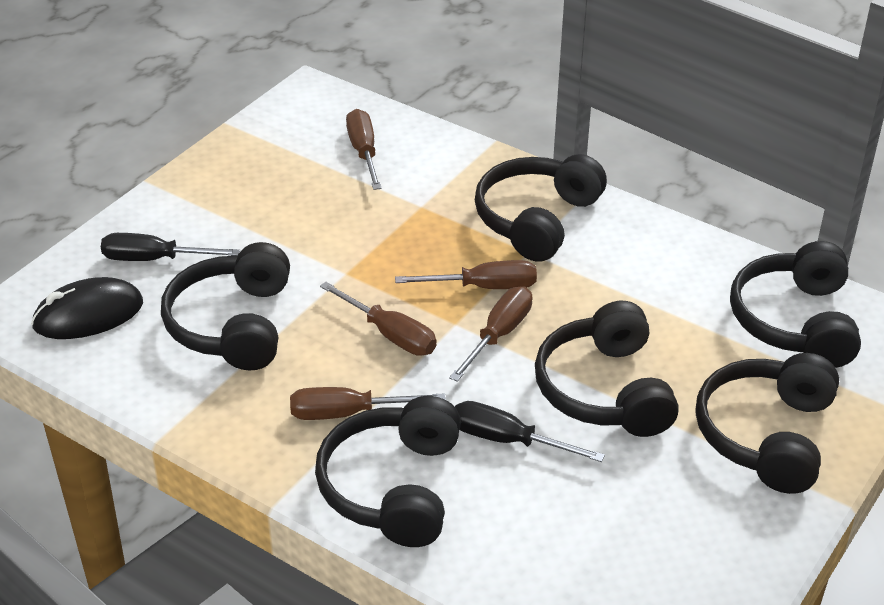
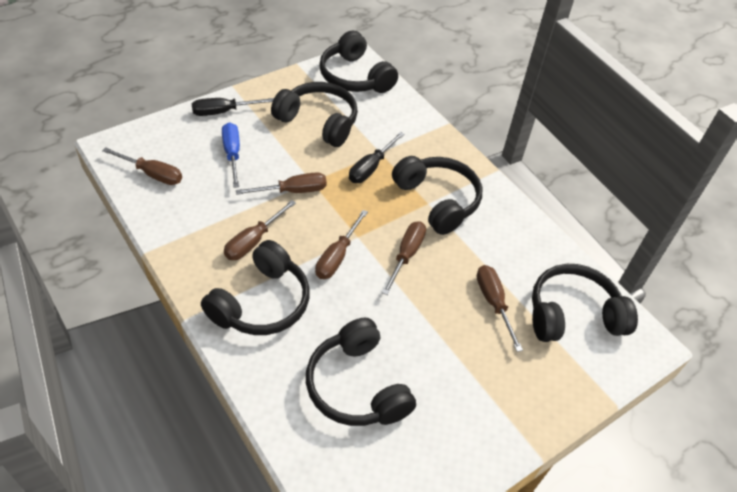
black mouse: 1 -> 0
blue screwdriver: 0 -> 1
brown screwdriver: 5 -> 6

